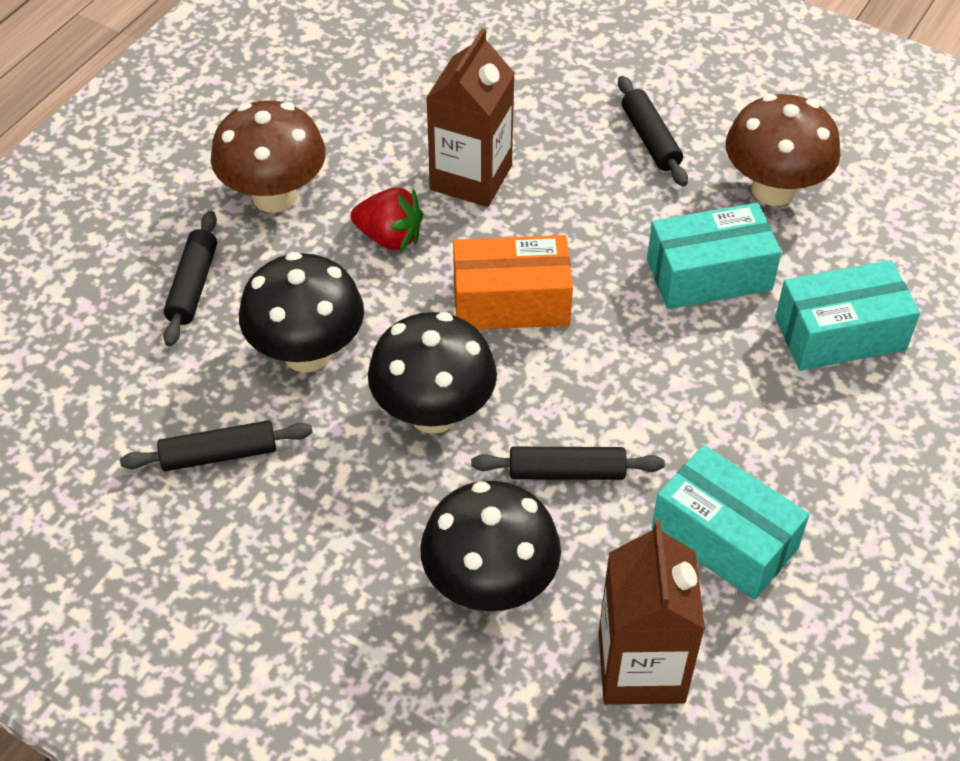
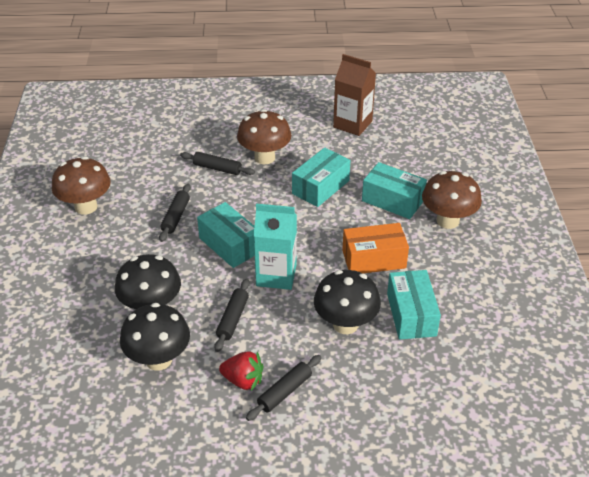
brown carton: 2 -> 1
brown mushroom: 2 -> 3
turquoise box: 3 -> 4
turquoise carton: 0 -> 1

